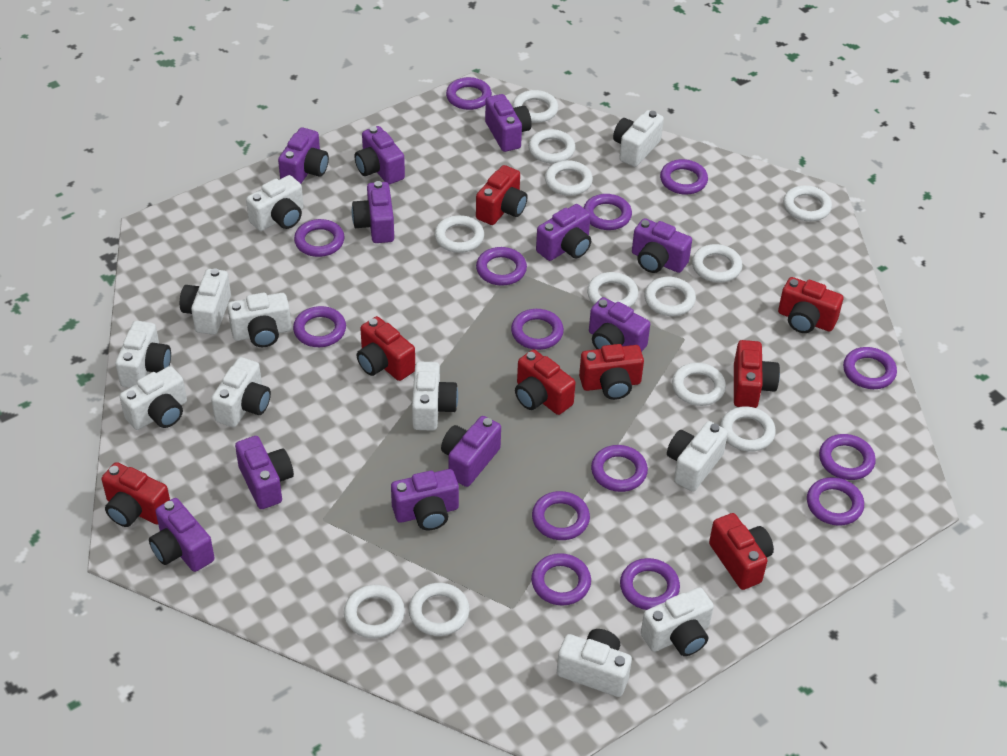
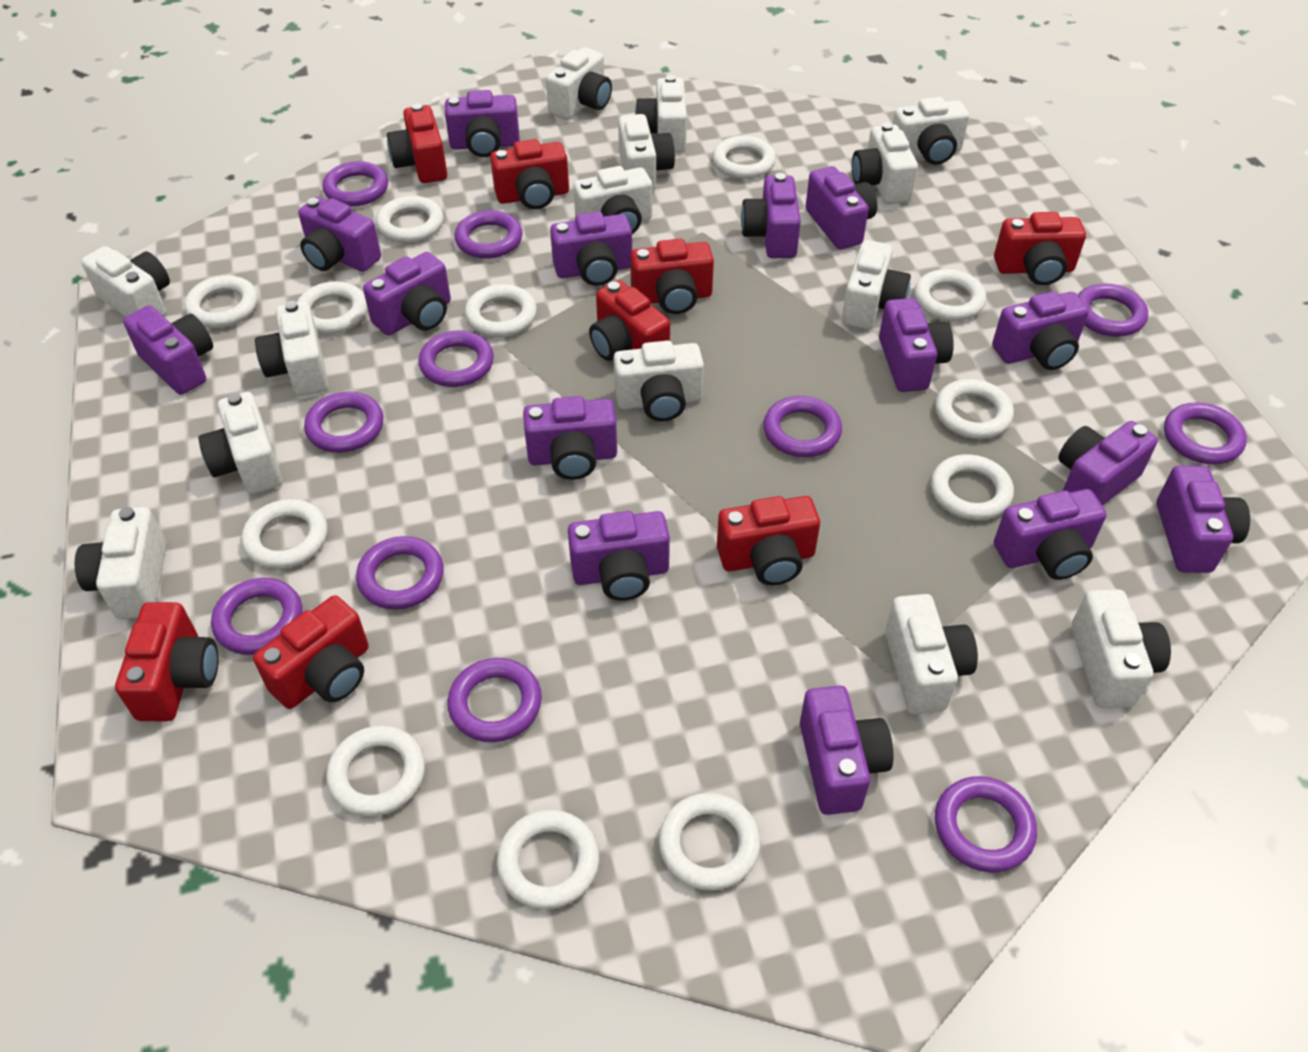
purple camera: 11 -> 15
purple ring: 14 -> 11
white camera: 11 -> 14

